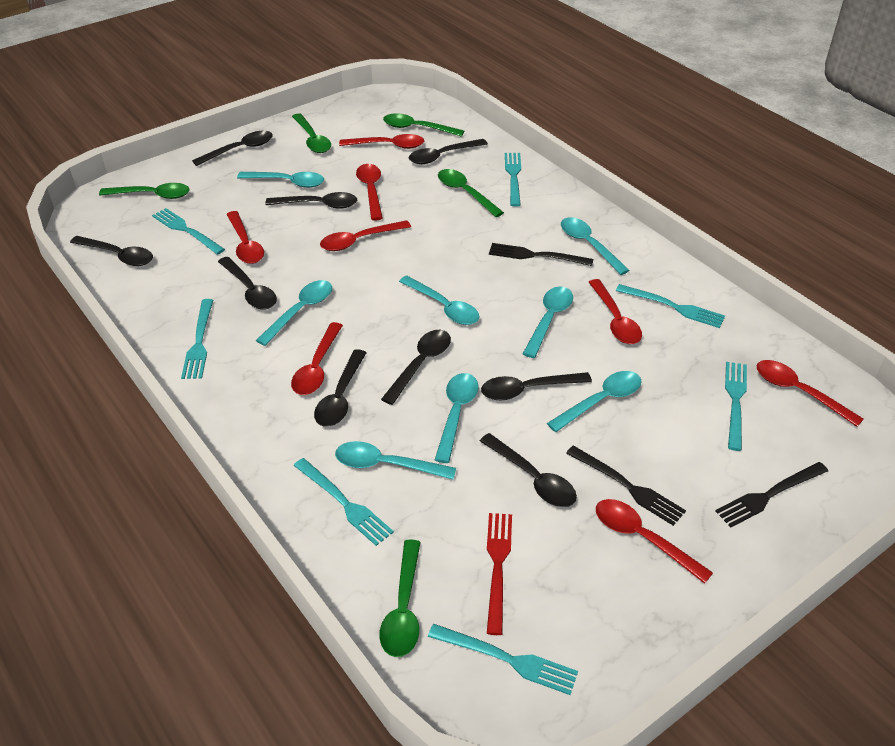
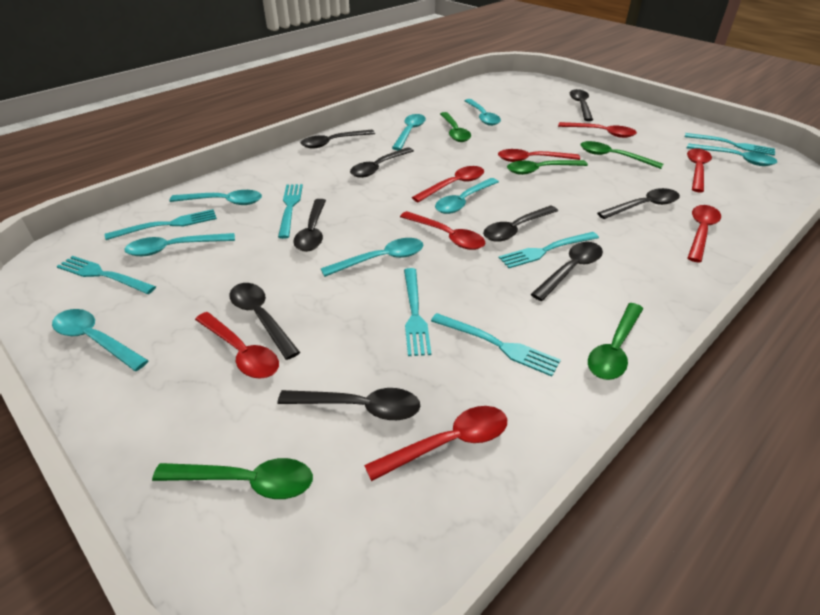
black fork: 3 -> 0
red fork: 1 -> 0

